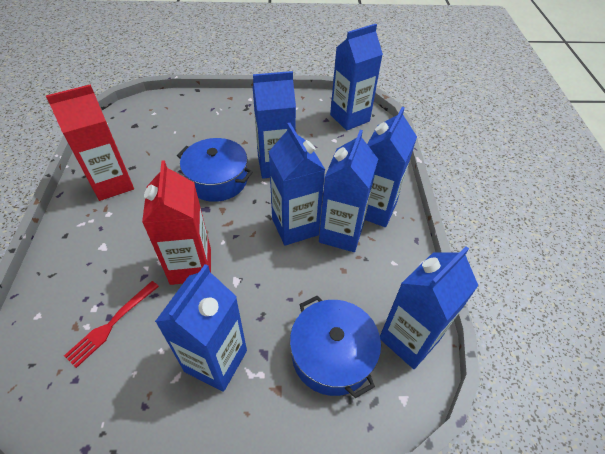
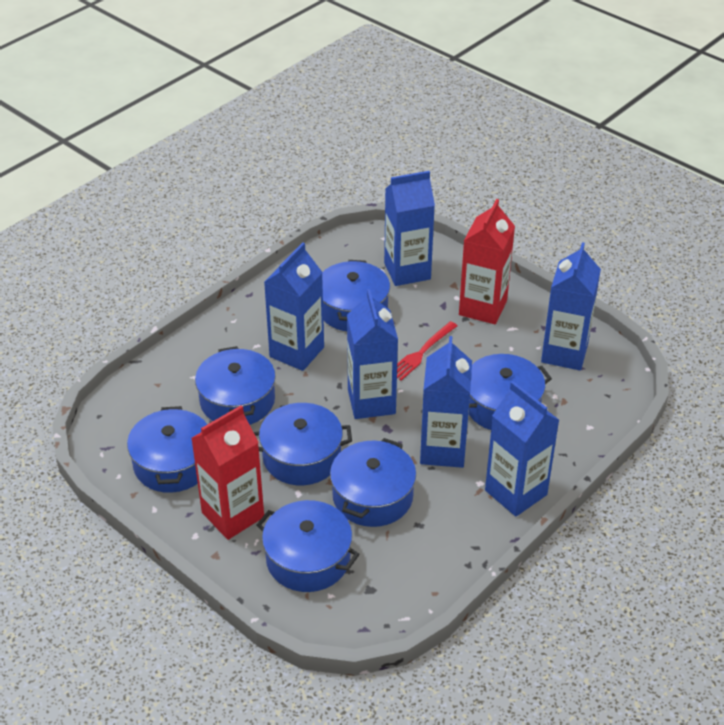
blue carton: 7 -> 6
blue pot: 2 -> 7

